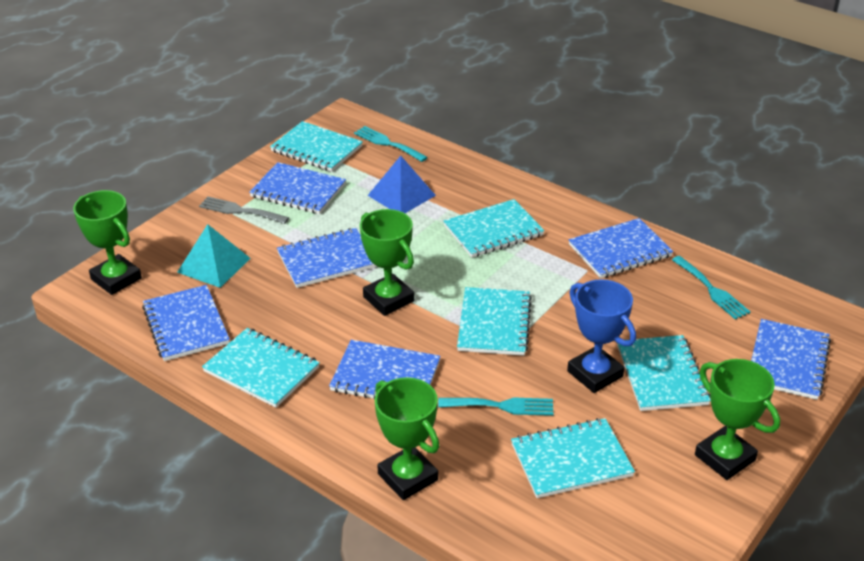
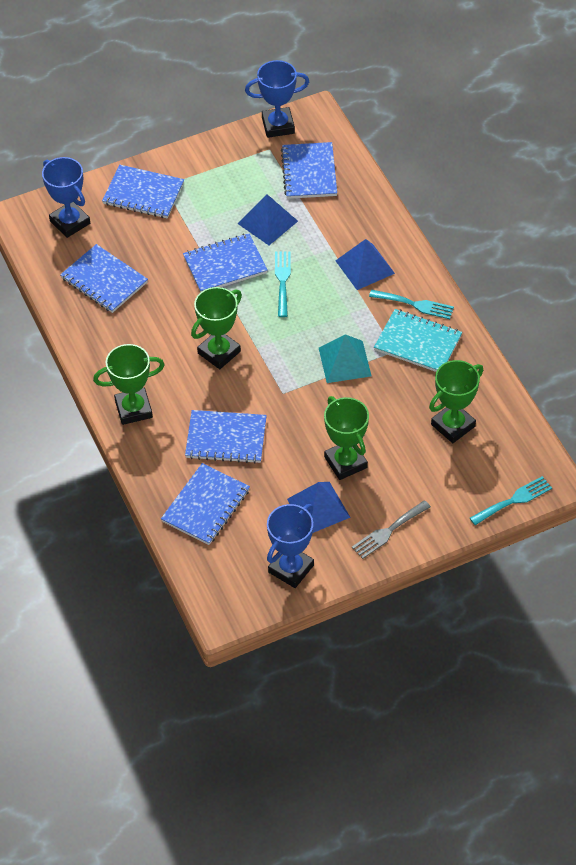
blue pyramid: 1 -> 3
blue trophy: 1 -> 3
turquoise notebook: 6 -> 1

